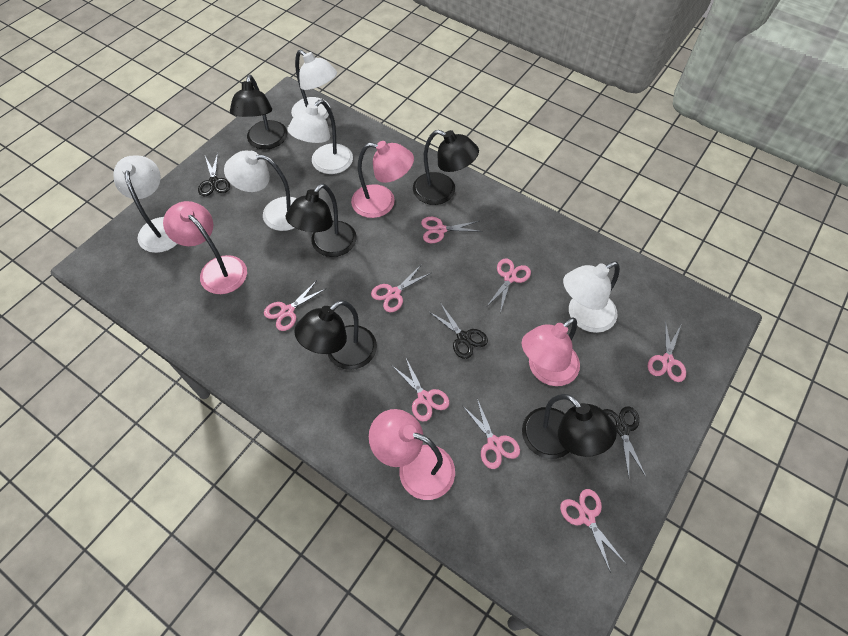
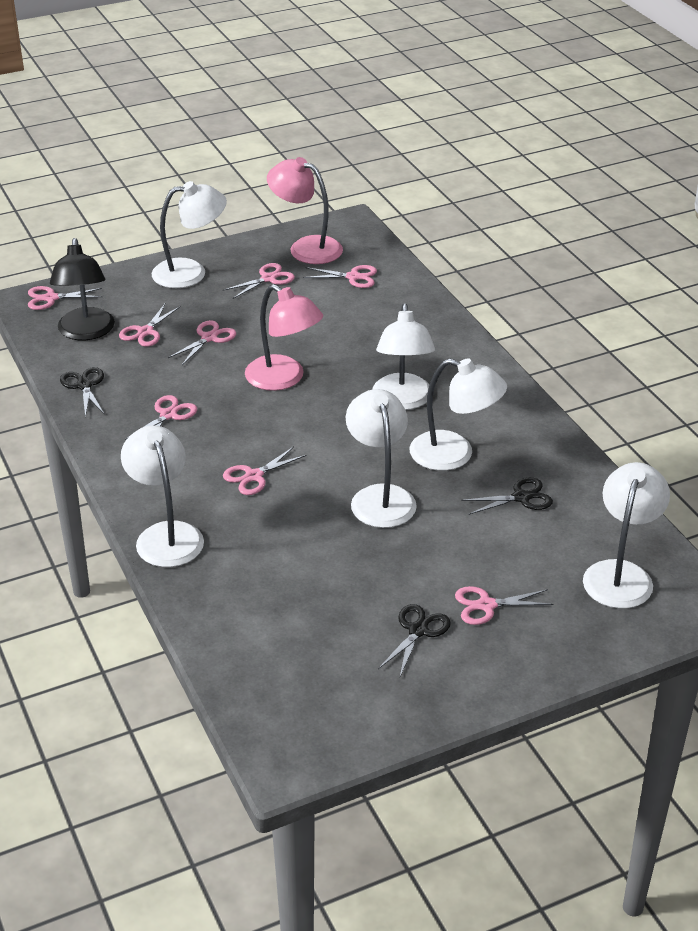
black lamp: 5 -> 1
pink lamp: 4 -> 2
white lamp: 5 -> 6

